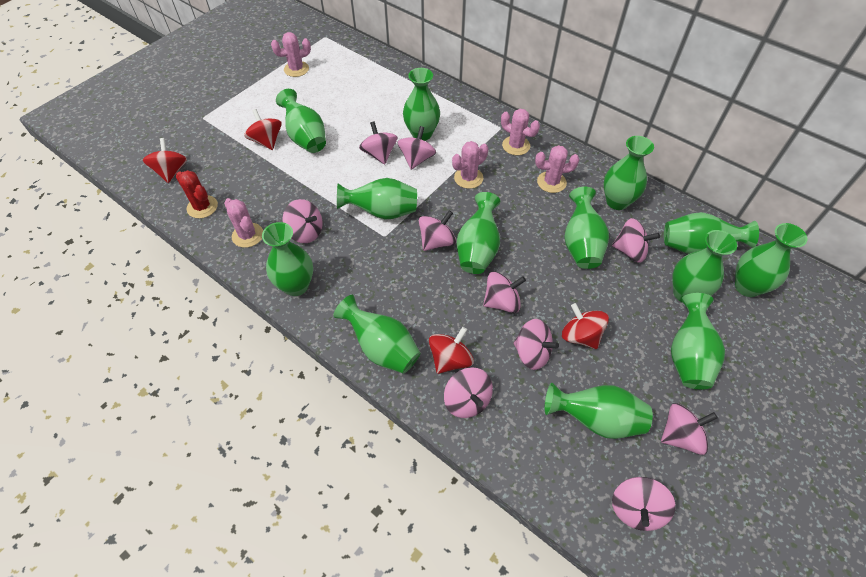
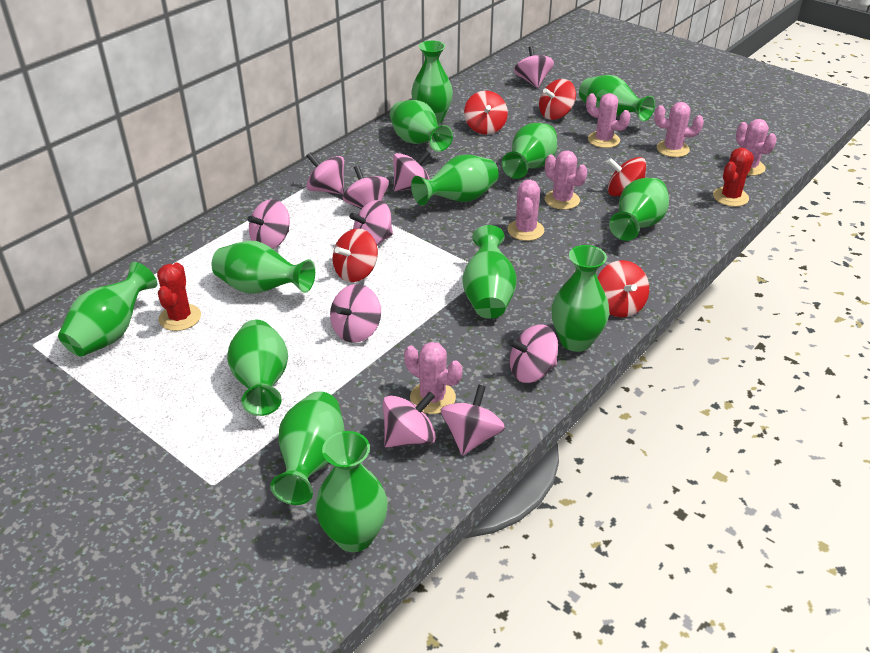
pink cactus: 5 -> 6
red cactus: 1 -> 2
red spinning top: 4 -> 5

